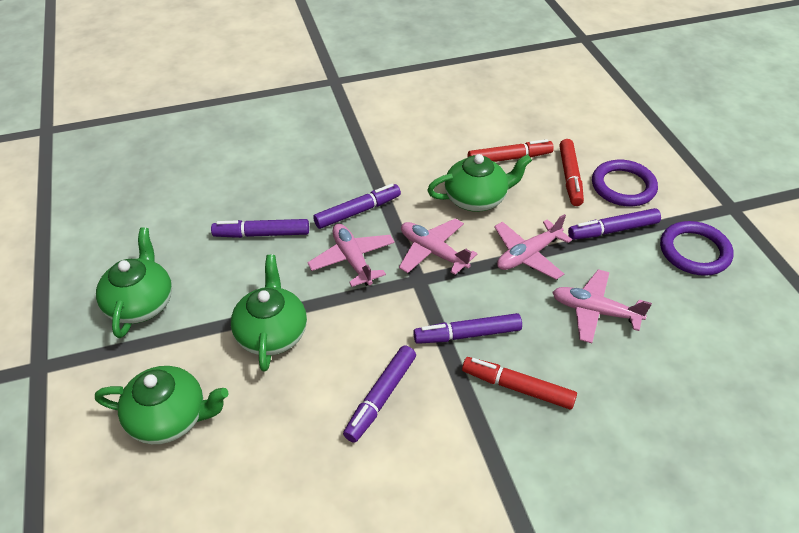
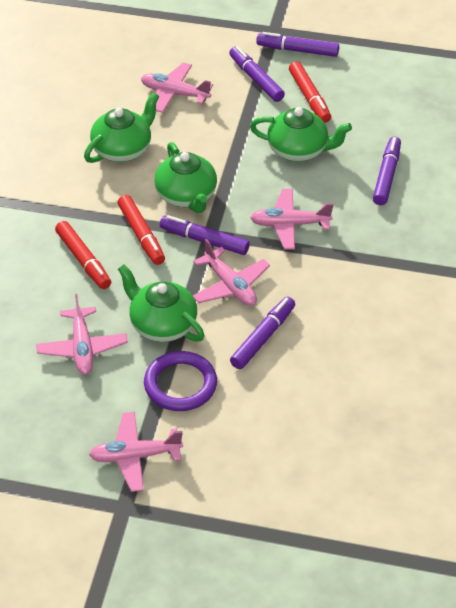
pink plane: 4 -> 5
purple ring: 2 -> 1

